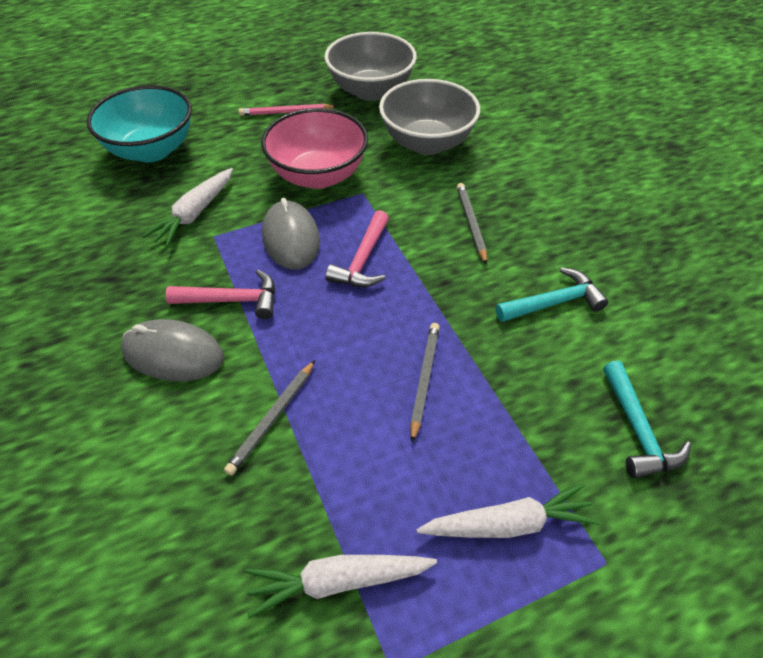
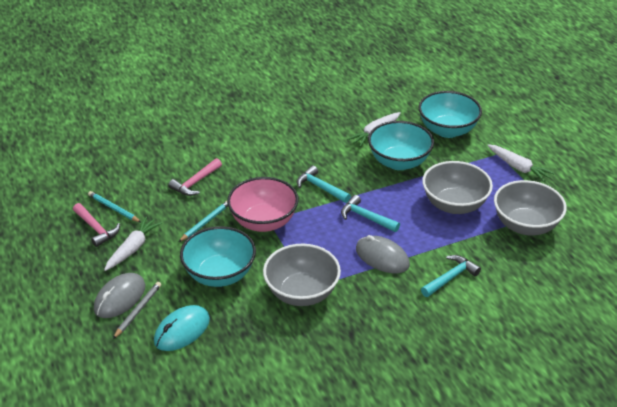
grey bowl: 2 -> 3
grey pencil: 3 -> 1
pink pencil: 1 -> 0
turquoise bowl: 1 -> 3
turquoise hammer: 2 -> 3
turquoise mouse: 0 -> 1
turquoise pencil: 0 -> 2

